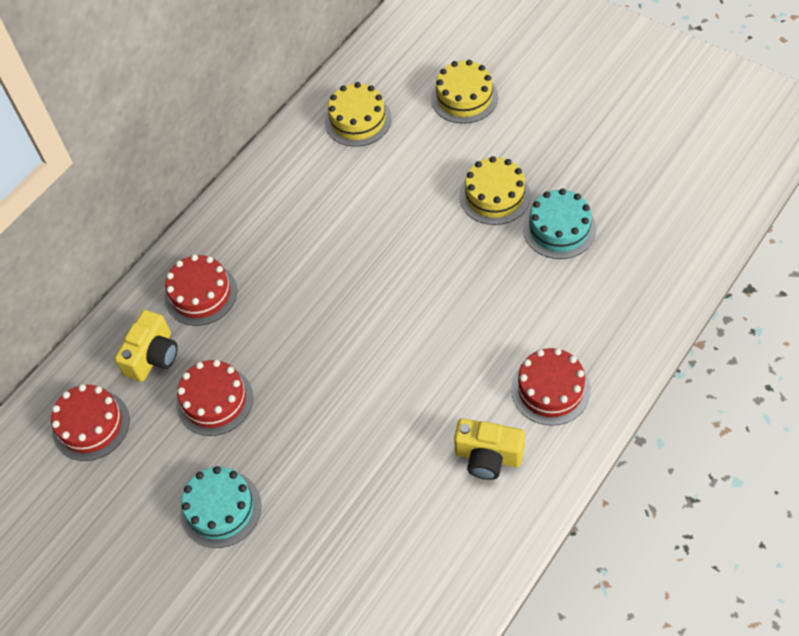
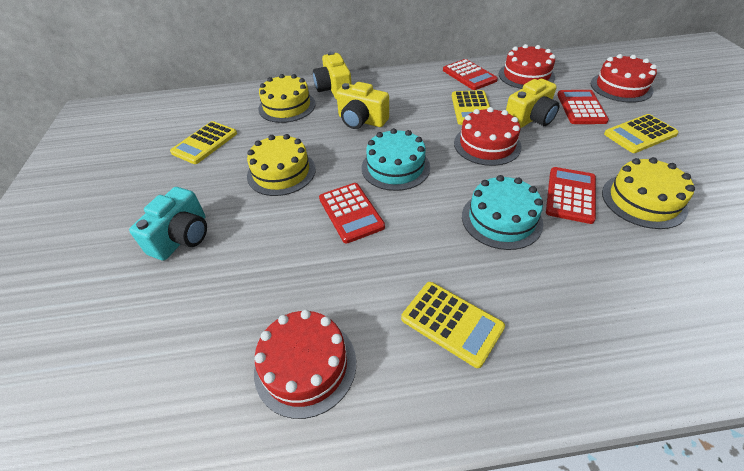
red calculator: 0 -> 4
turquoise camera: 0 -> 1
yellow calculator: 0 -> 4
yellow camera: 2 -> 3

